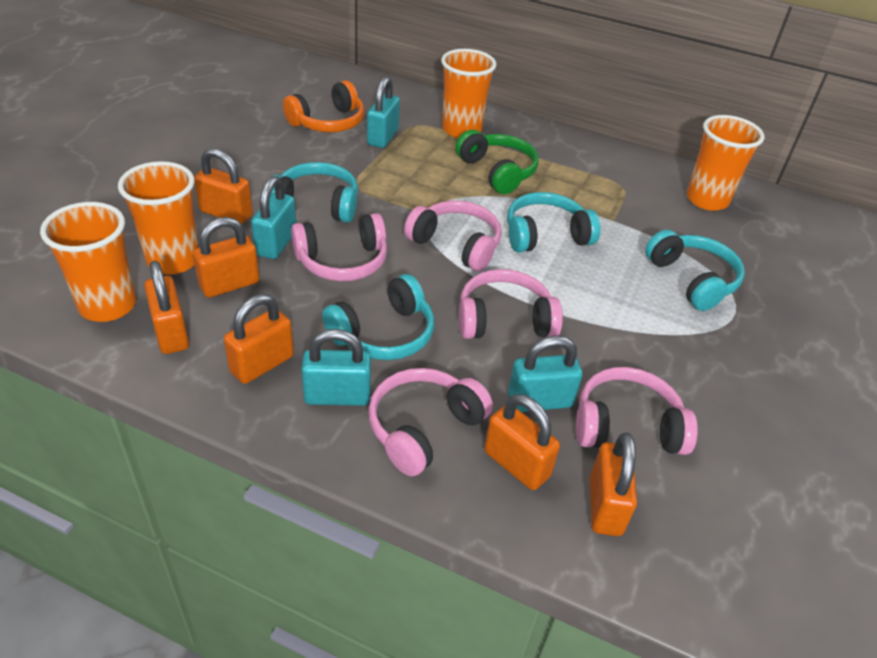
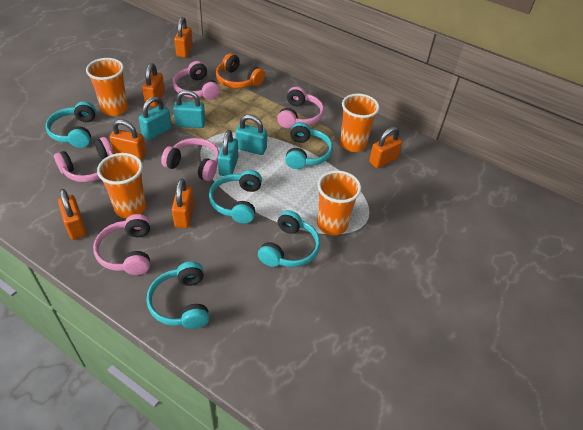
green headphones: 1 -> 0
turquoise headphones: 4 -> 5

